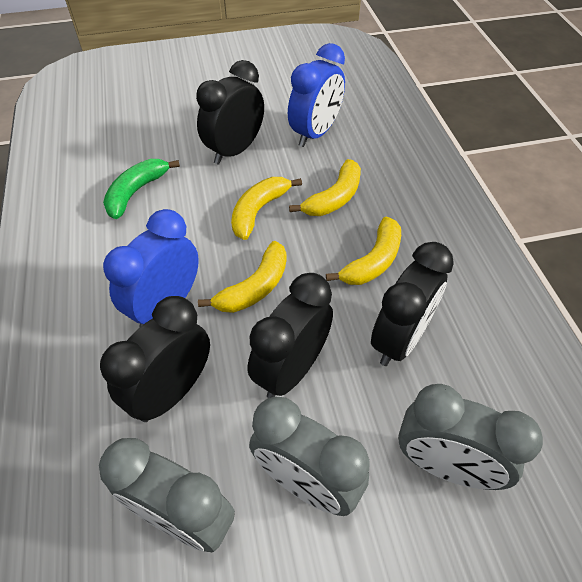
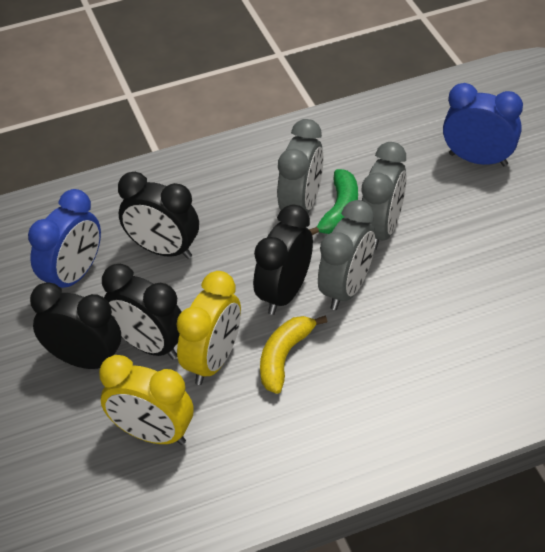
yellow banana: 4 -> 1
yellow clock: 0 -> 2

